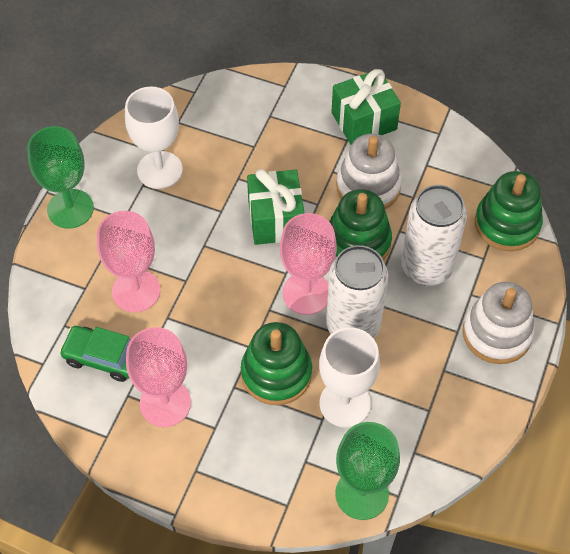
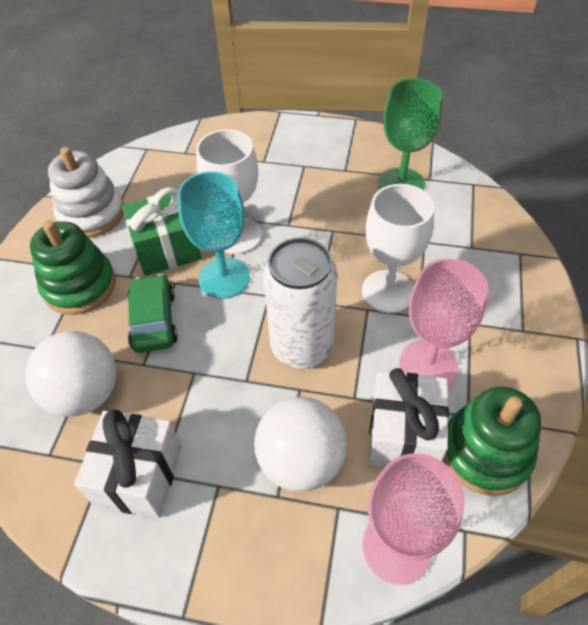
green gift: 2 -> 1
green goblet: 2 -> 1
green stacking toy: 3 -> 2
pink goblet: 3 -> 2
turquoise goblet: 0 -> 1
white ball: 0 -> 2
white can: 2 -> 1
white gift: 0 -> 2
white stacking toy: 2 -> 1

